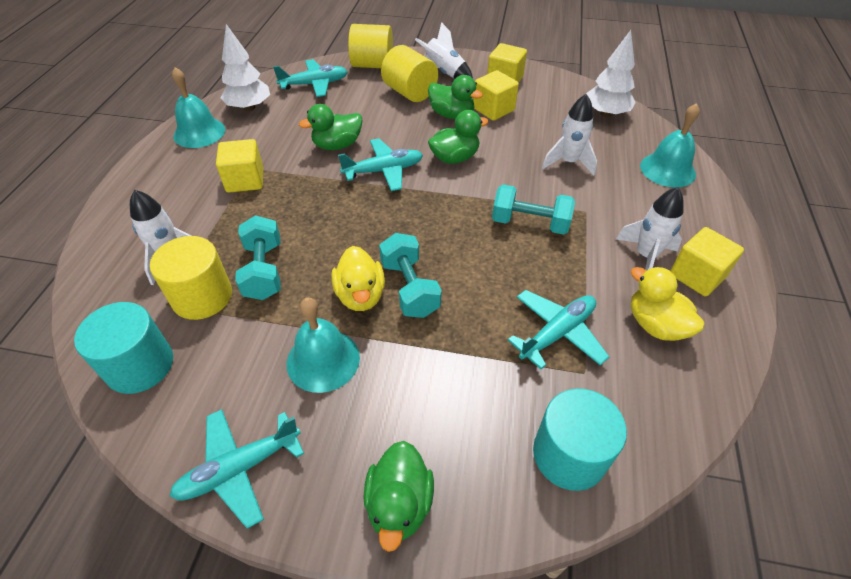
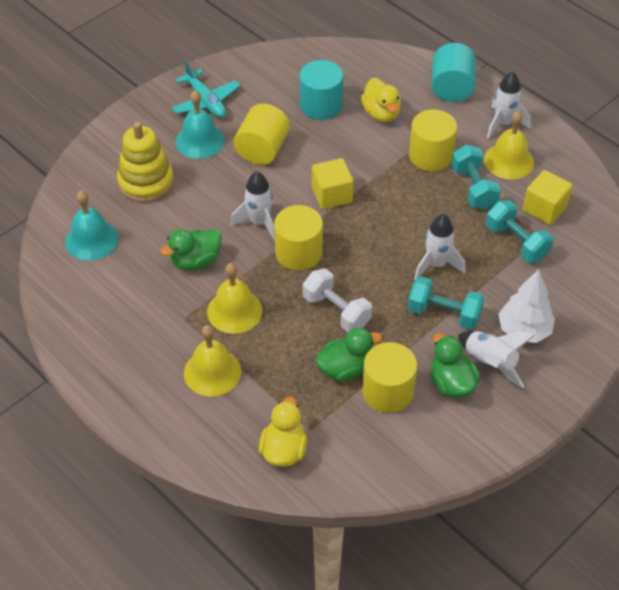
green duck: 4 -> 3
turquoise bell: 3 -> 2
turquoise plane: 4 -> 1
white dumbbell: 0 -> 1
white tree: 2 -> 1
yellow bell: 0 -> 3
yellow cube: 4 -> 2
yellow cylinder: 3 -> 4
yellow stacking toy: 0 -> 1

